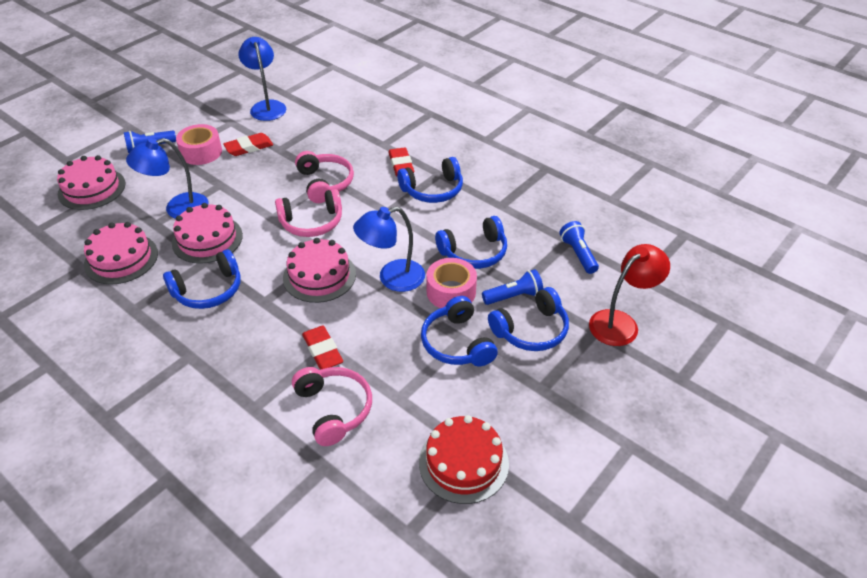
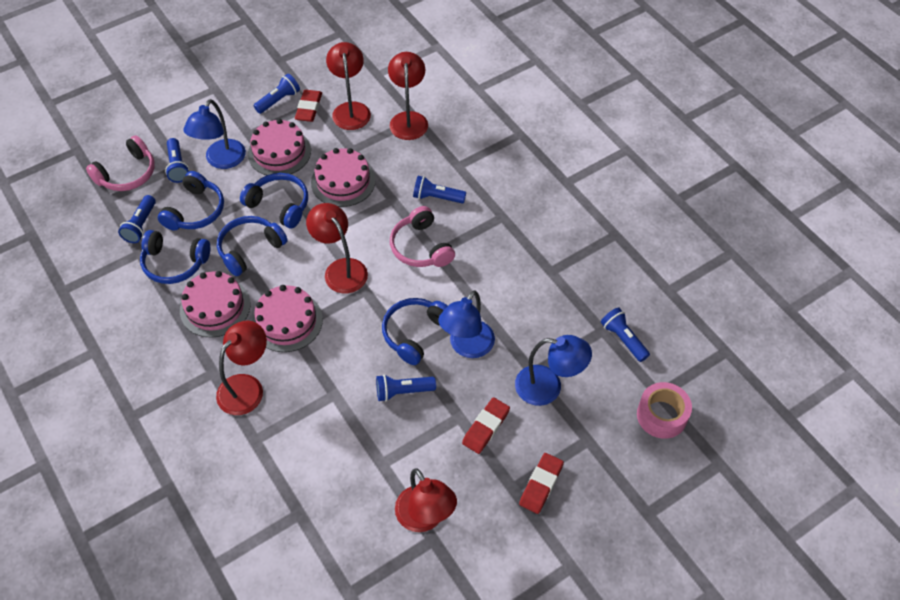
blue flashlight: 3 -> 6
pink headphones: 3 -> 2
pink tape: 2 -> 1
red cake: 1 -> 0
red lamp: 1 -> 5

